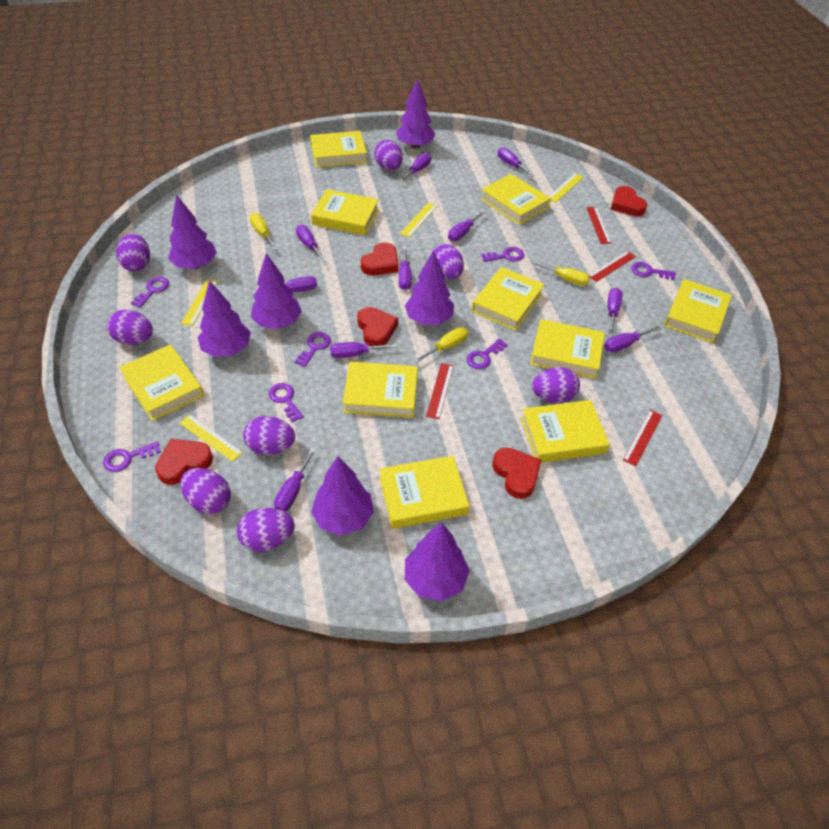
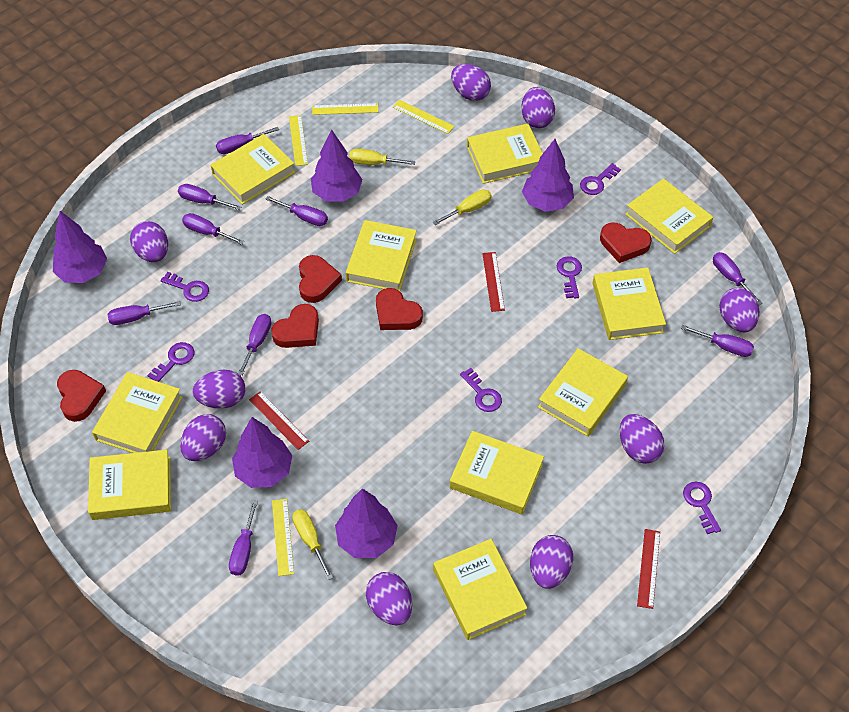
purple egg: 8 -> 9
purple key: 7 -> 6
purple screwdriver: 10 -> 9
purple tree: 7 -> 5
red ruler: 4 -> 3

